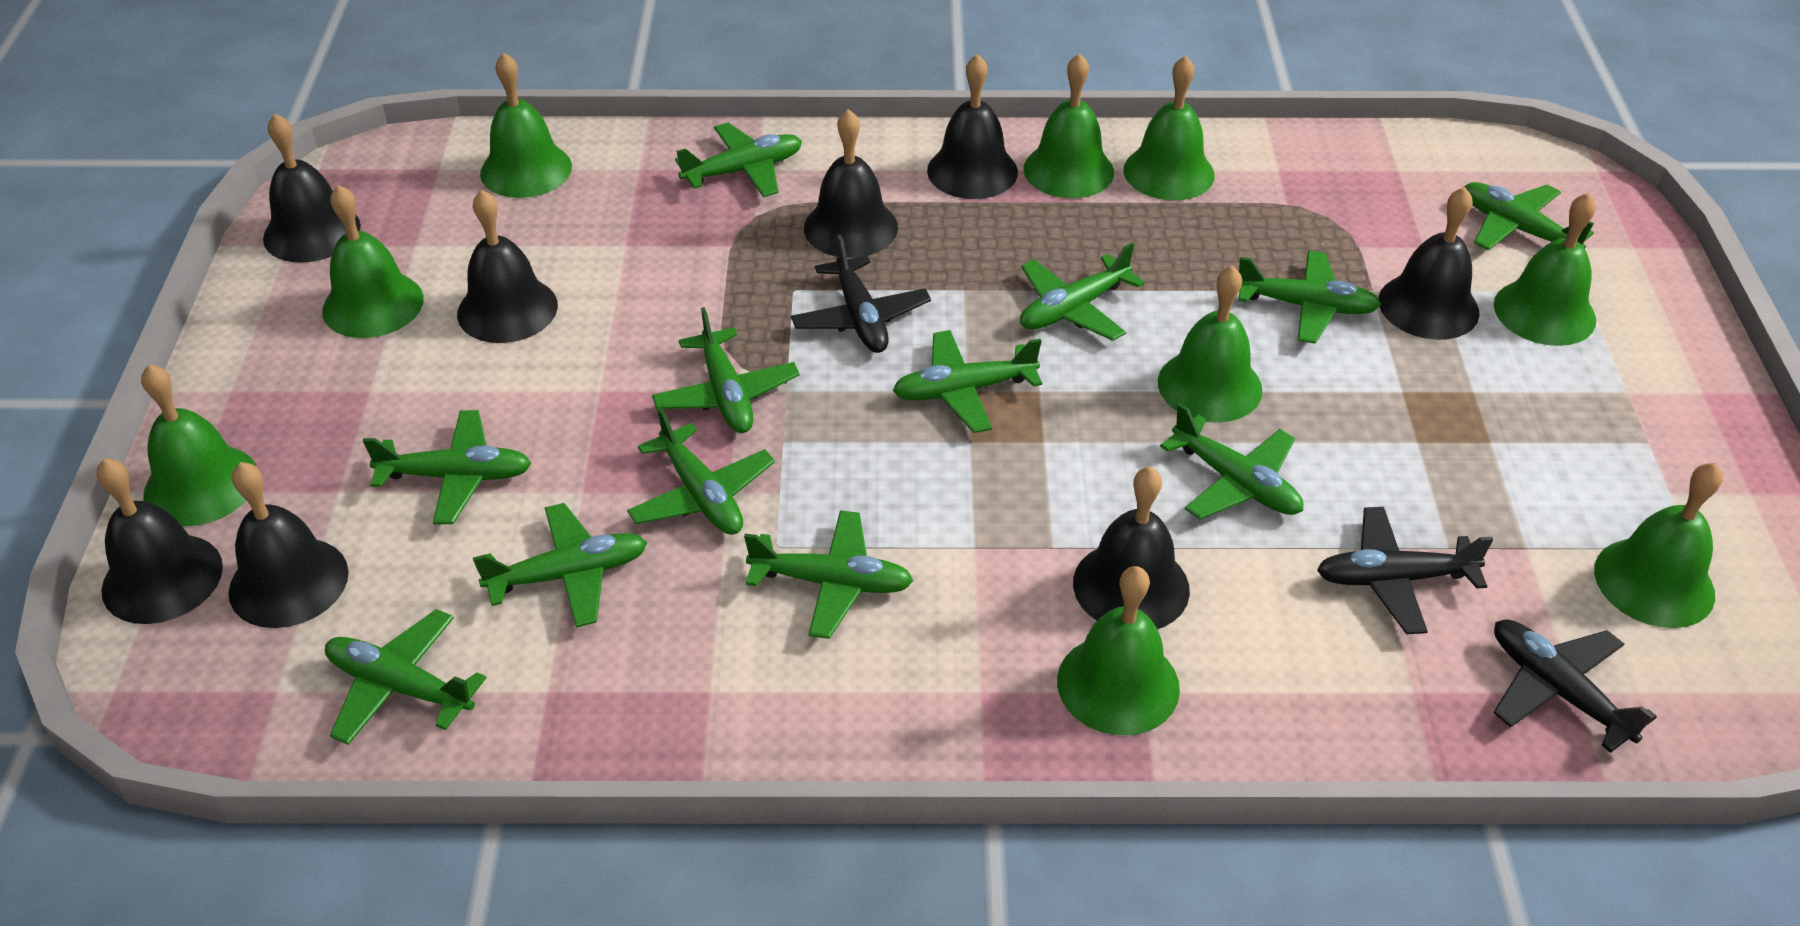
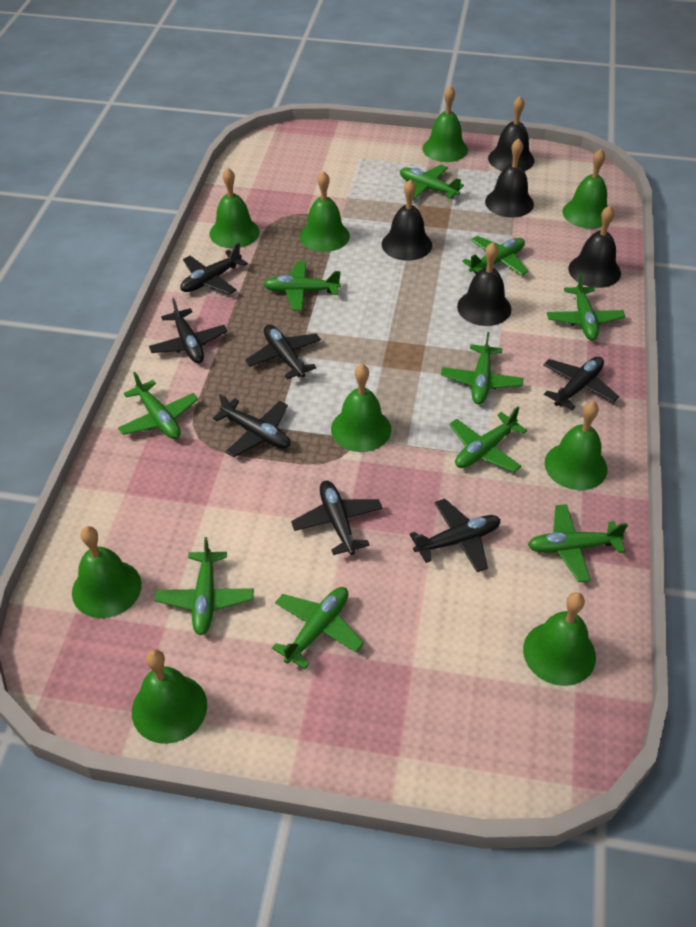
black bell: 8 -> 5
black plane: 3 -> 7
green plane: 12 -> 10

